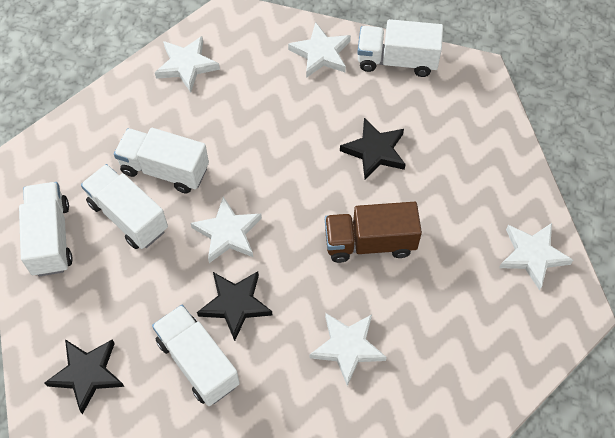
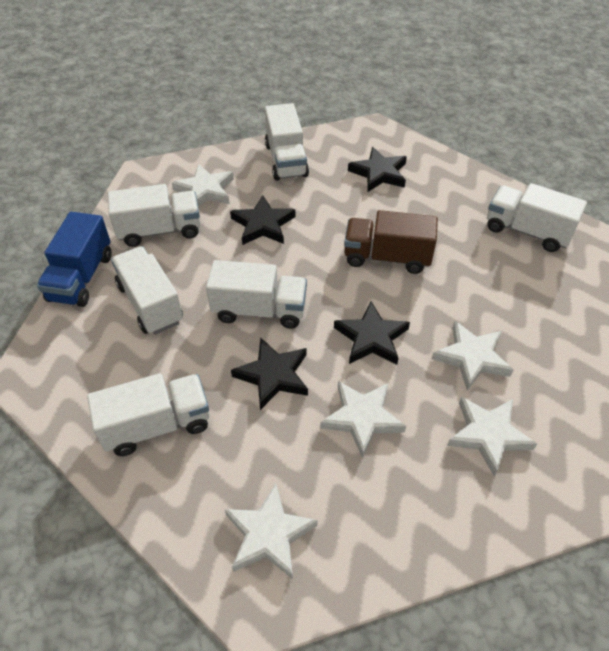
black star: 3 -> 4
blue truck: 0 -> 1
white truck: 5 -> 6

